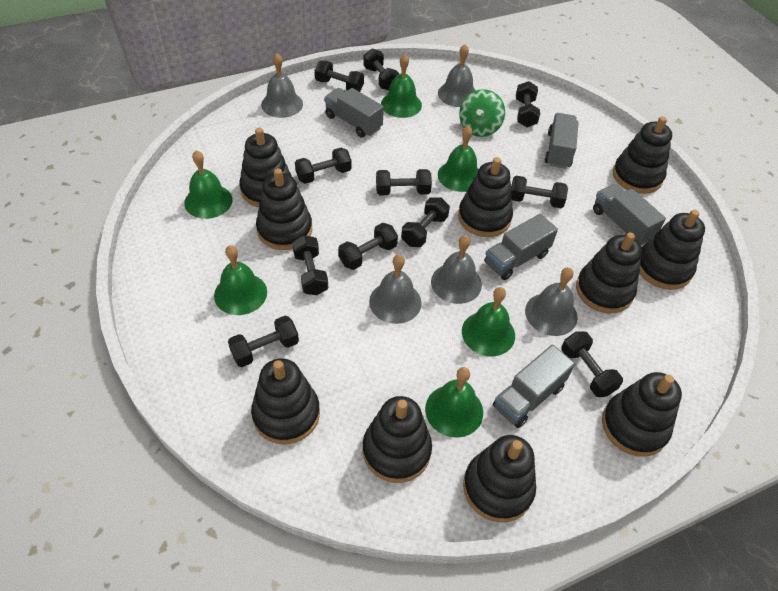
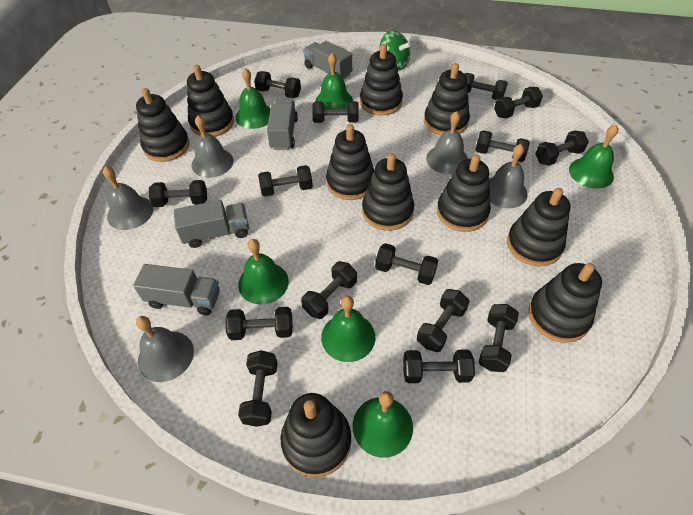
black dumbbell: 11 -> 15
grey truck: 5 -> 4

